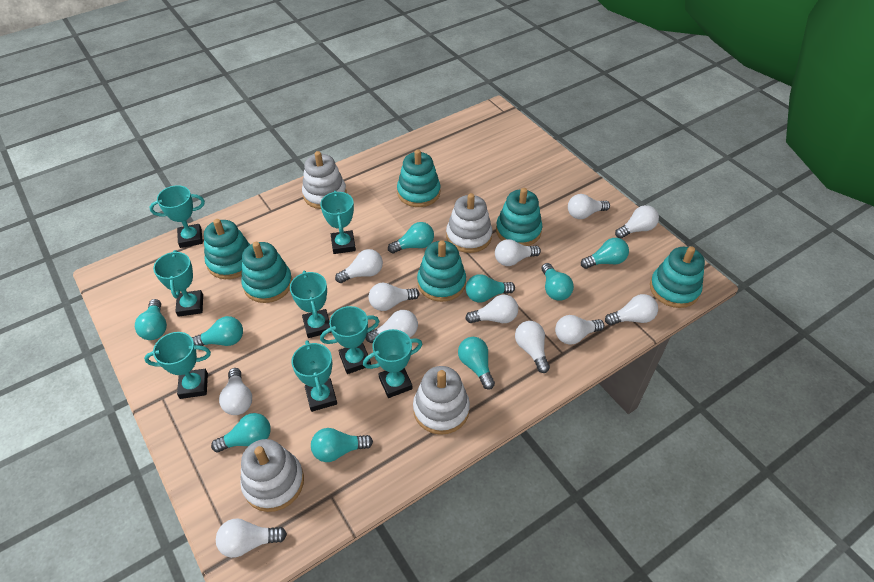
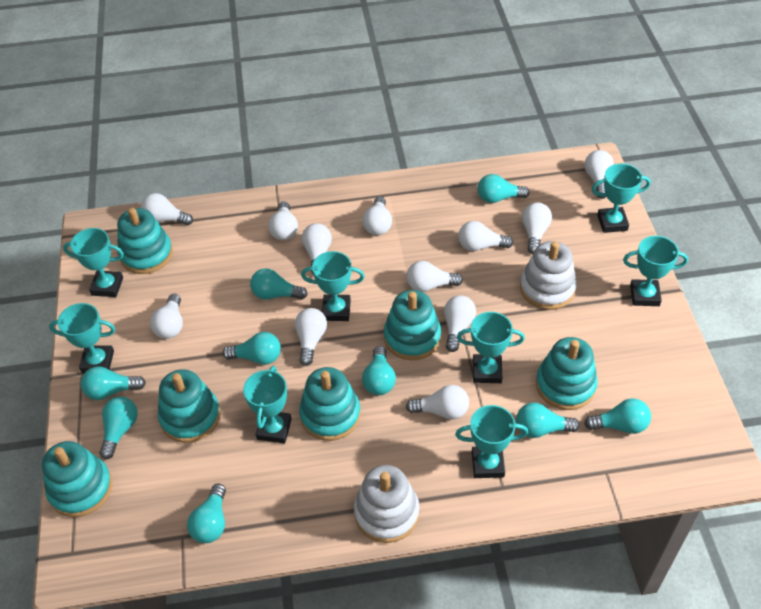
white stacking toy: 4 -> 2

